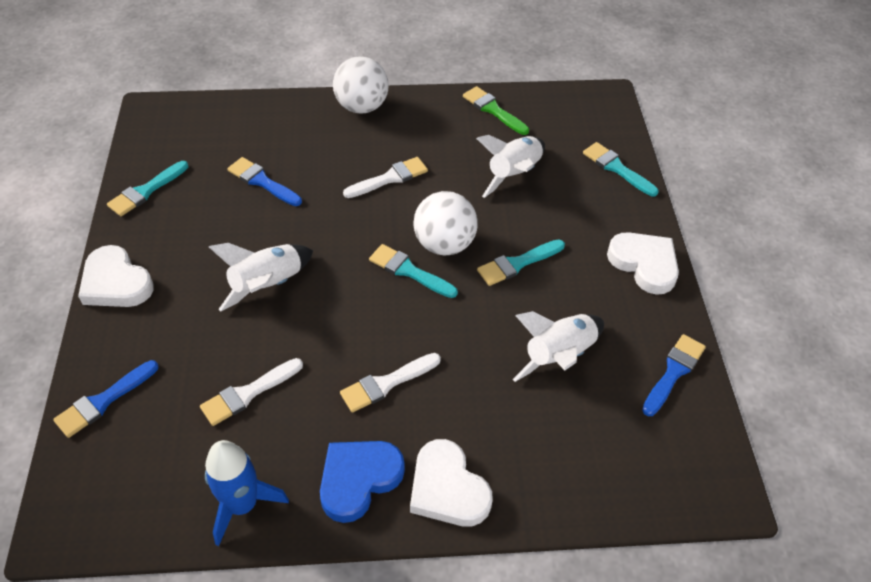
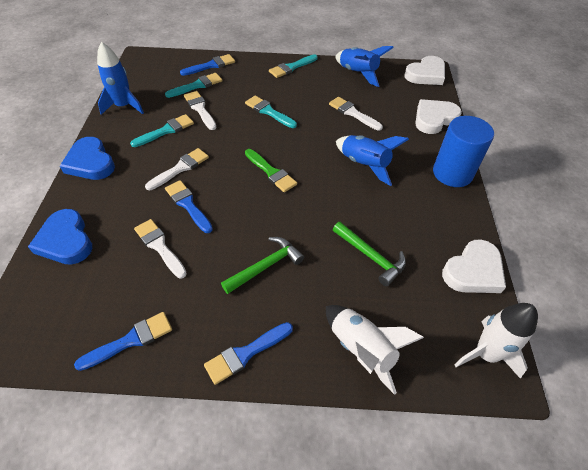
blue brush: 3 -> 4
blue cylinder: 0 -> 1
blue heart: 1 -> 2
blue rocket: 1 -> 3
green hammer: 0 -> 2
white ball: 2 -> 0
white brush: 3 -> 4
white rocket: 3 -> 2

